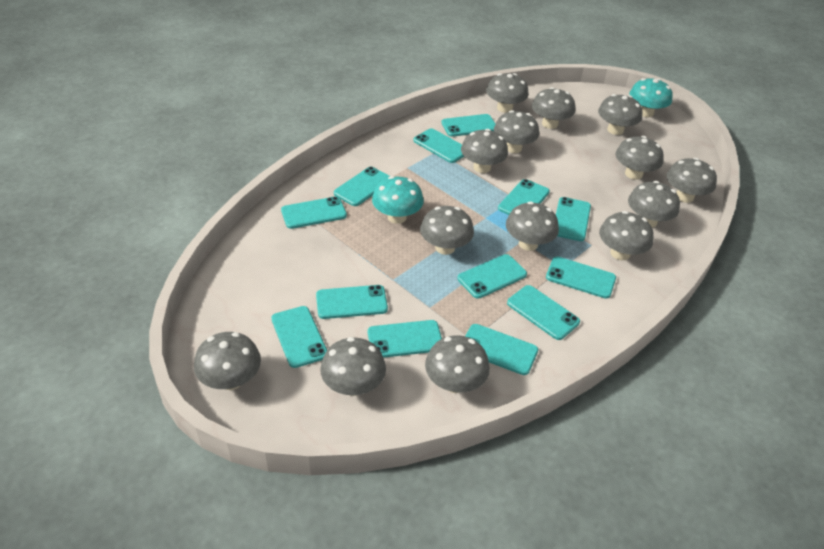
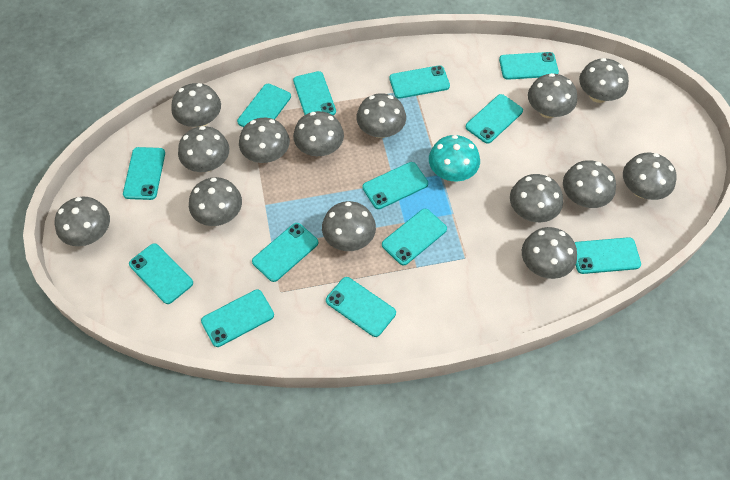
turquoise mushroom: 2 -> 1

